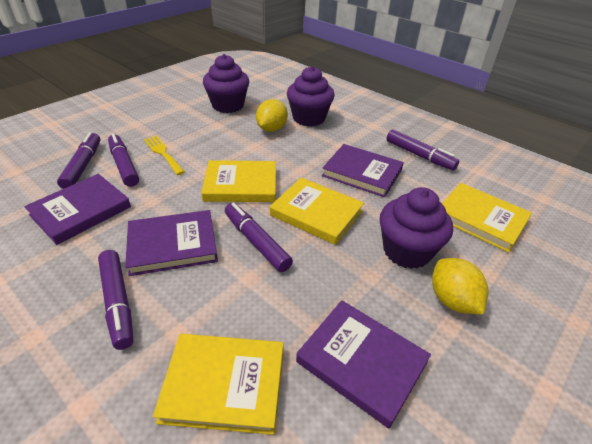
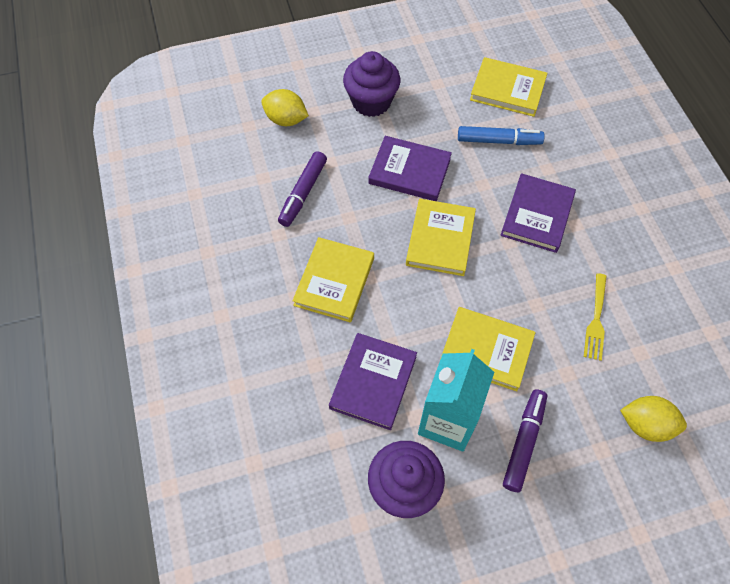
blue marker: 0 -> 1
purple book: 4 -> 3
purple cupcake: 3 -> 2
purple marker: 5 -> 2
turquoise carton: 0 -> 1

